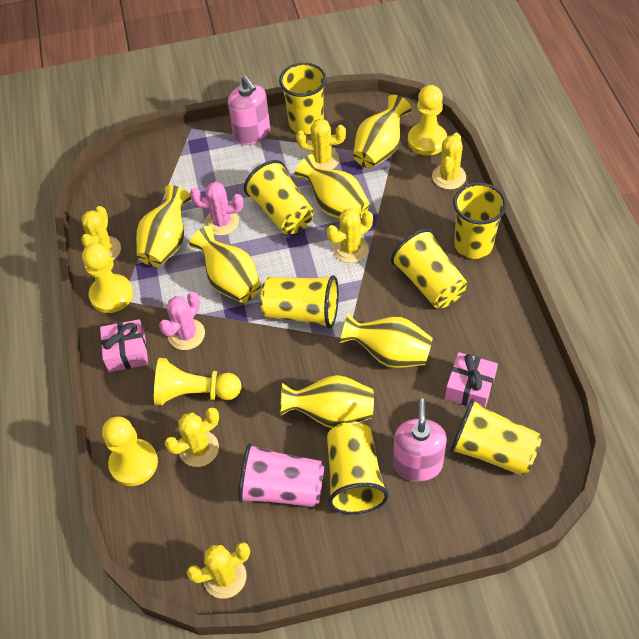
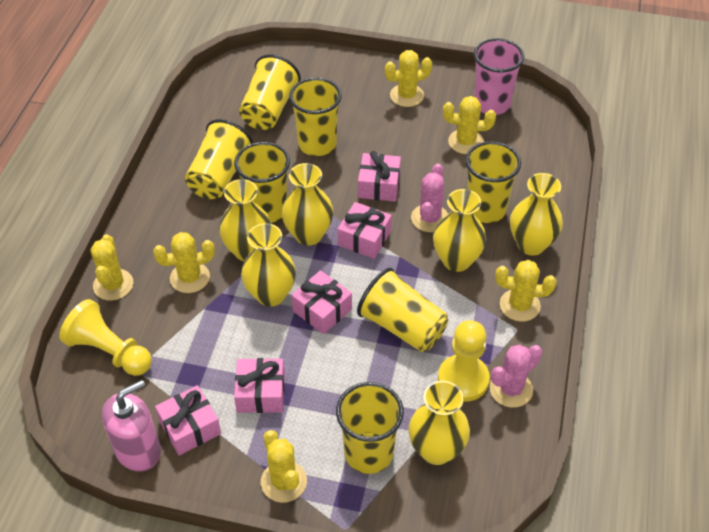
pink gift: 2 -> 5
pink soap dispenser: 2 -> 1
yellow pawn: 4 -> 2

